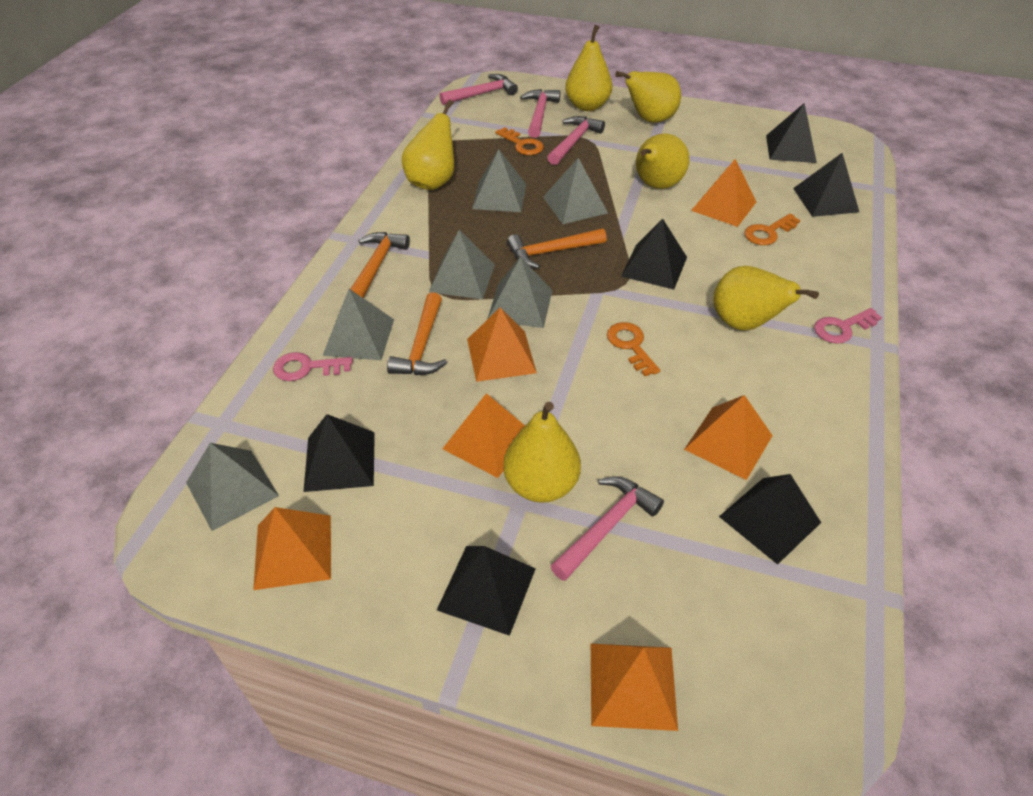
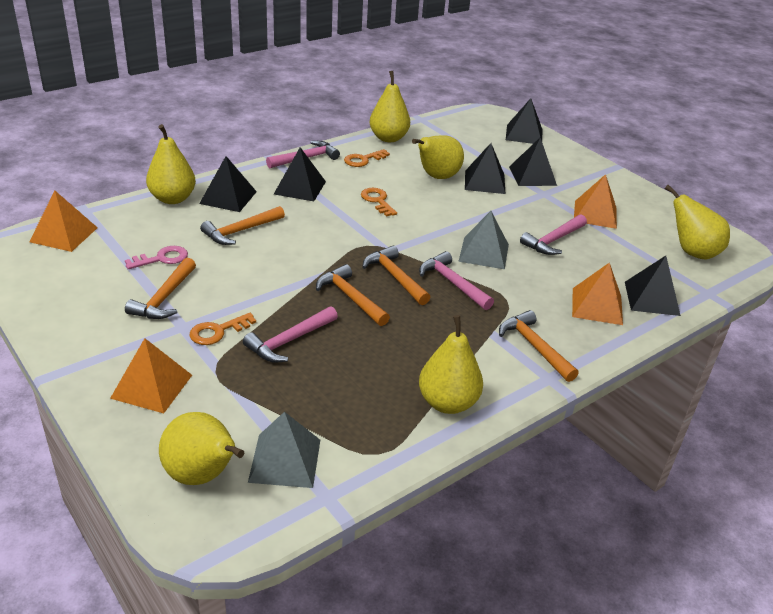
grey pyramid: 6 -> 2
orange hammer: 3 -> 5
orange pyramid: 6 -> 4
pink key: 2 -> 1

